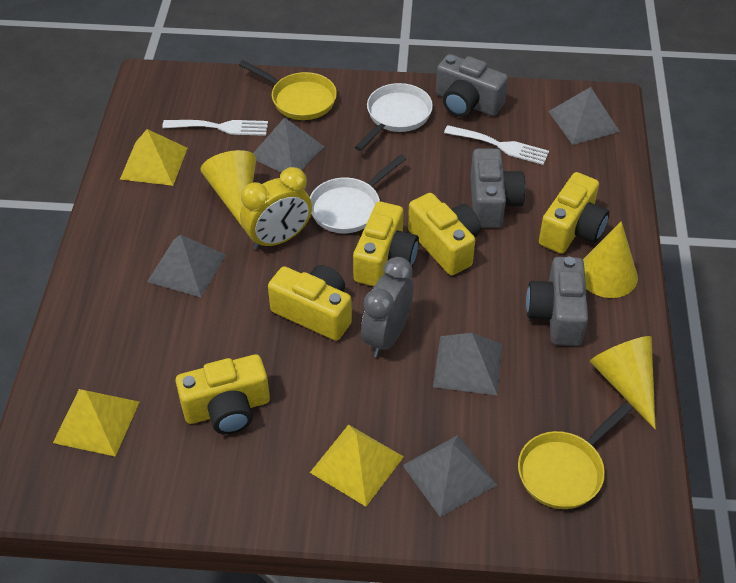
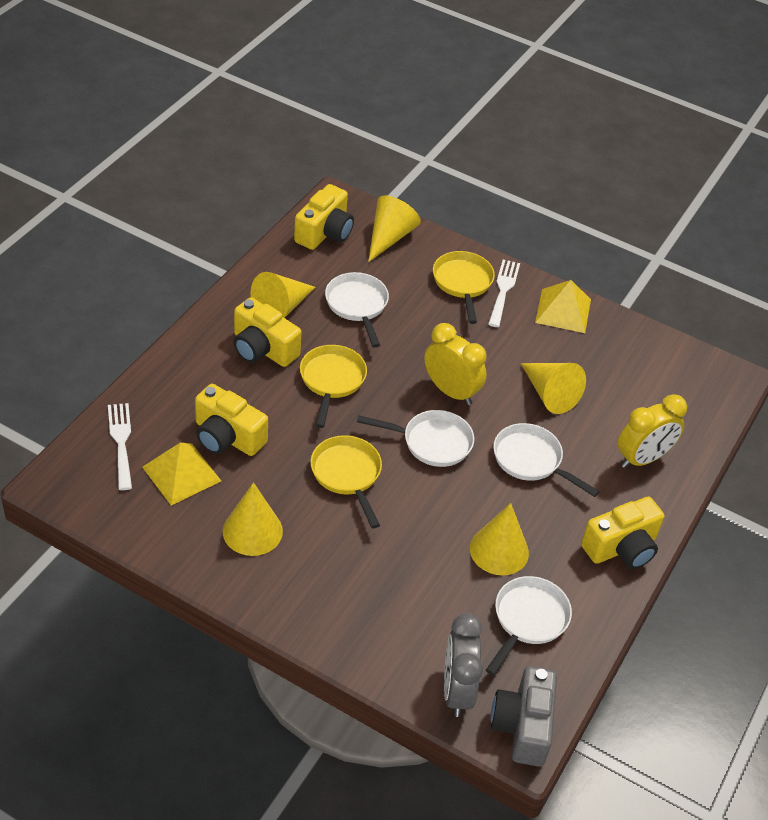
grey camera: 3 -> 1
grey pyramid: 5 -> 0
white pan: 2 -> 4
yellow camera: 5 -> 4
yellow clock: 1 -> 2
yellow cone: 3 -> 5
yellow pan: 2 -> 3
yellow pyramid: 3 -> 2

